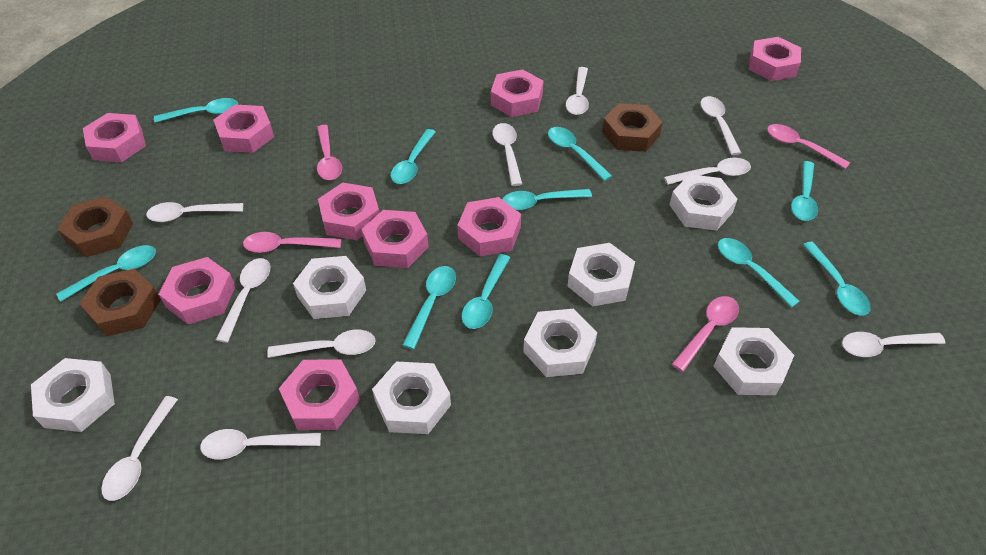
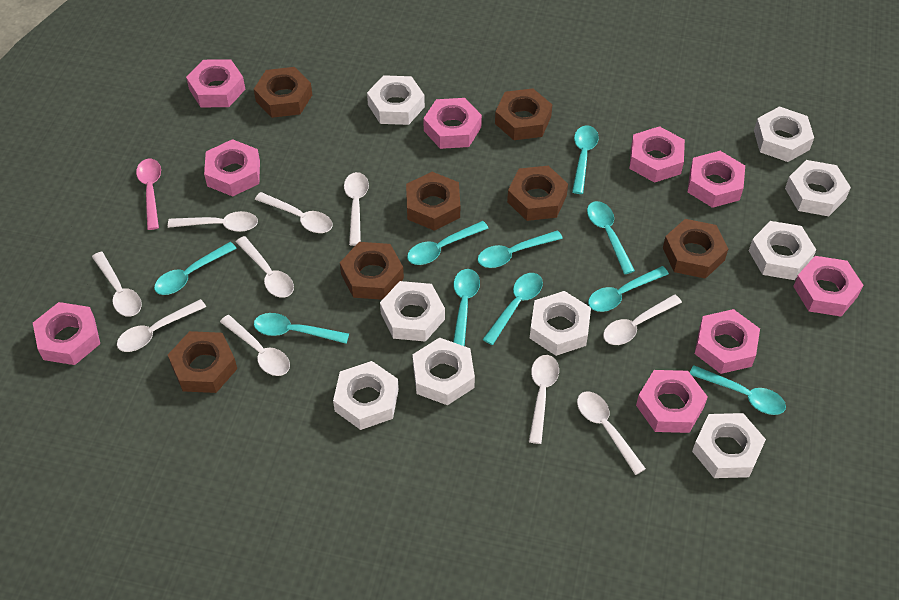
brown nut: 3 -> 7
pink spoon: 4 -> 1
white nut: 7 -> 9

